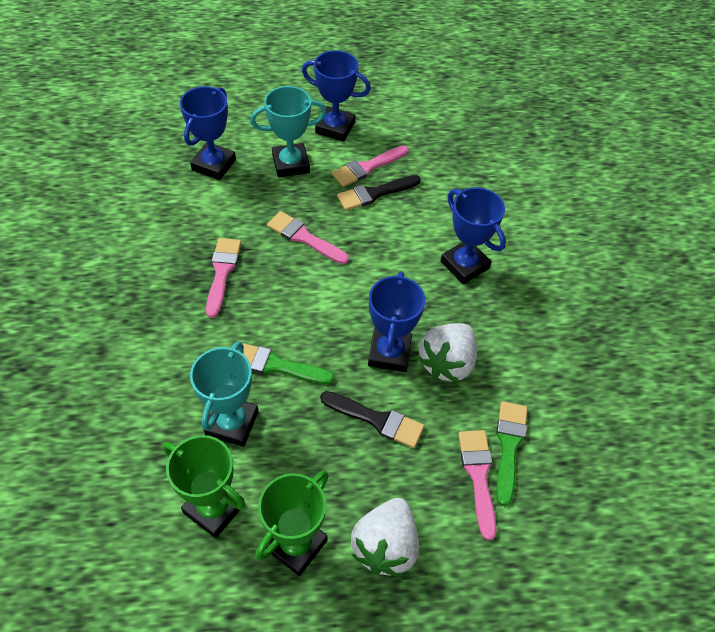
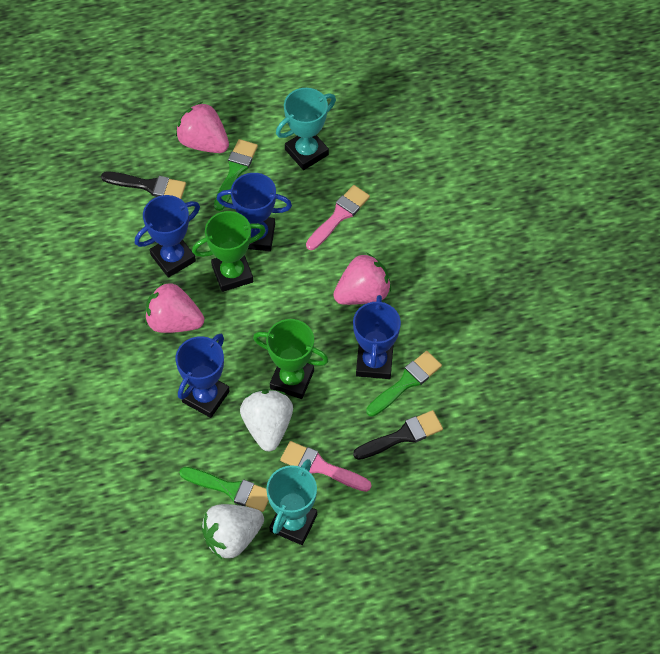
green brush: 2 -> 3
pink brush: 4 -> 2
pink strawberry: 0 -> 3

